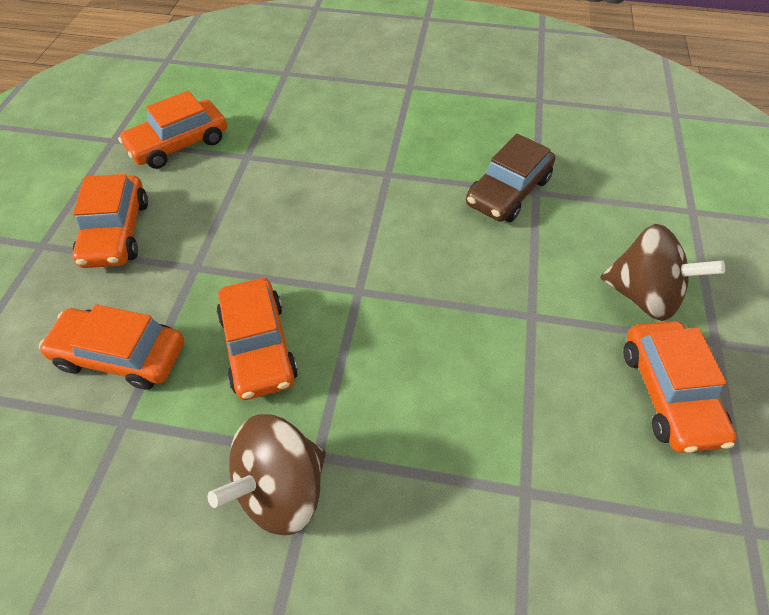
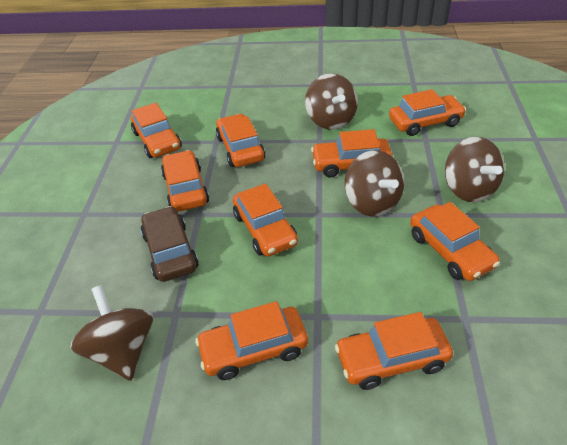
brown spinning top: 2 -> 4
orange car: 5 -> 9

